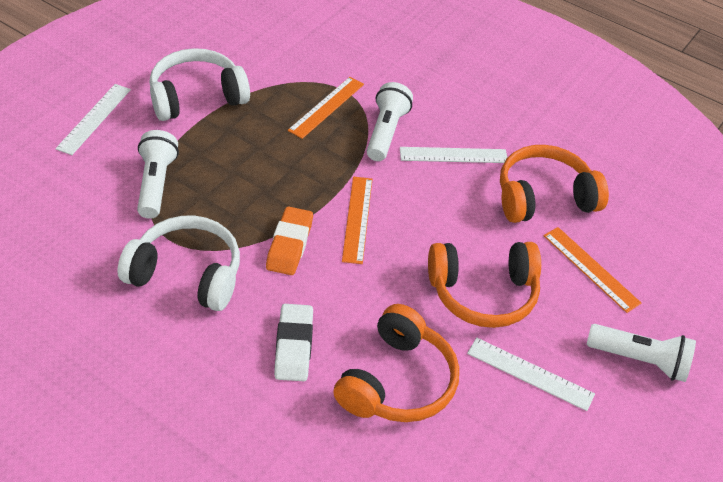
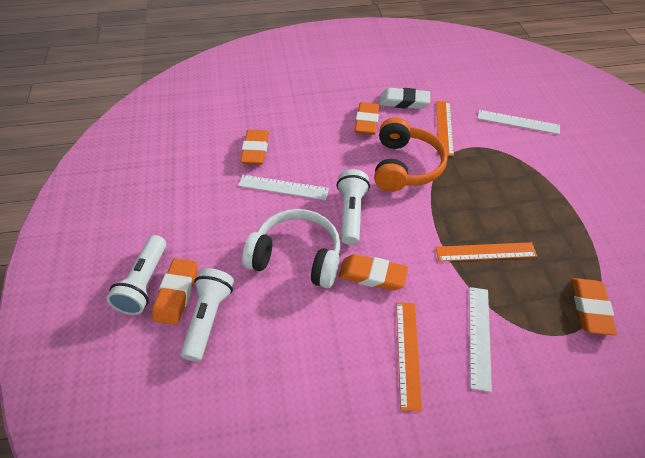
orange eraser: 1 -> 5
orange headphones: 3 -> 1
white headphones: 2 -> 1

